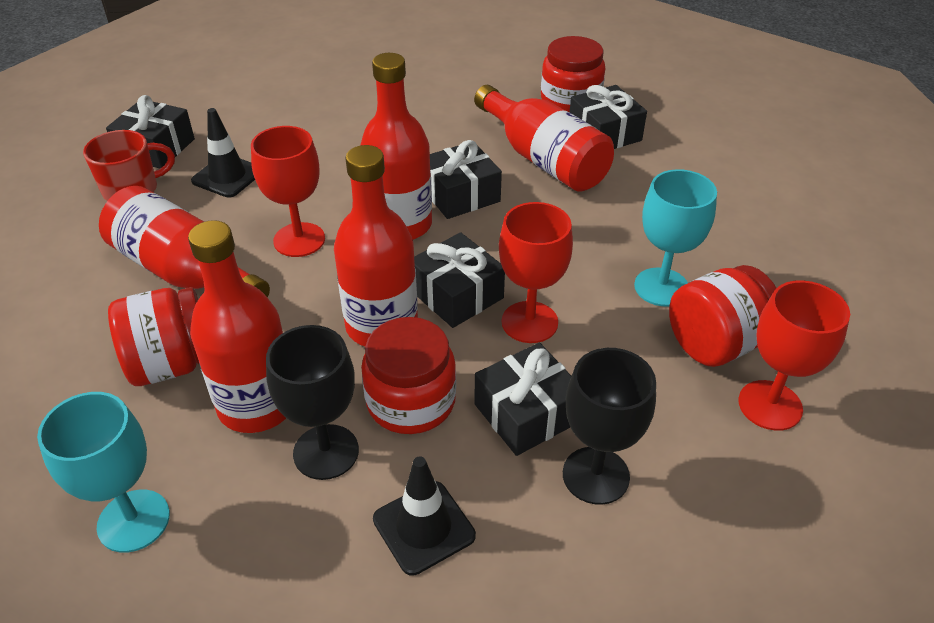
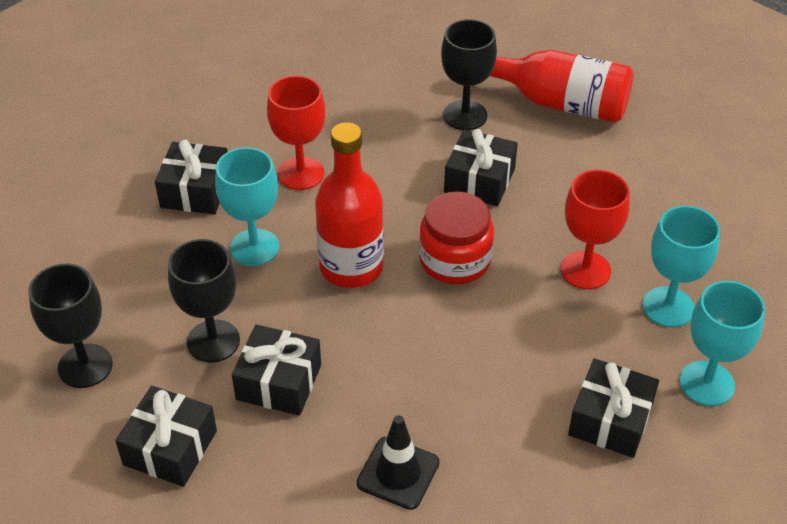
black goblet: 2 -> 3
black traffic cone: 2 -> 1
red bottle: 5 -> 2
red goblet: 3 -> 2
red jar: 4 -> 1
red mug: 1 -> 0
turquoise goblet: 2 -> 3

